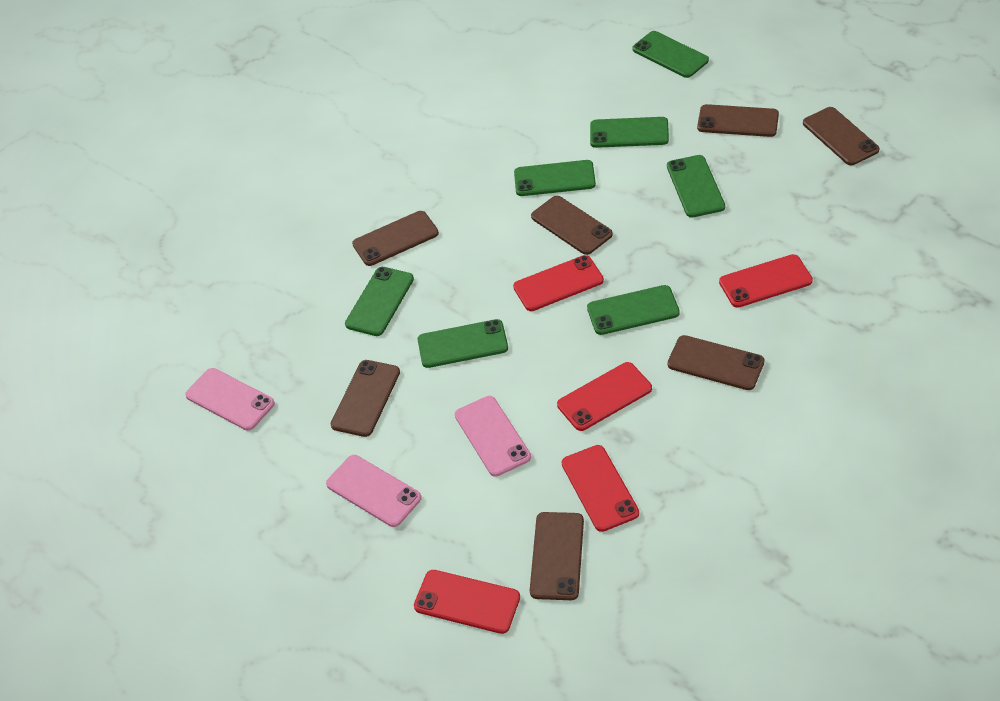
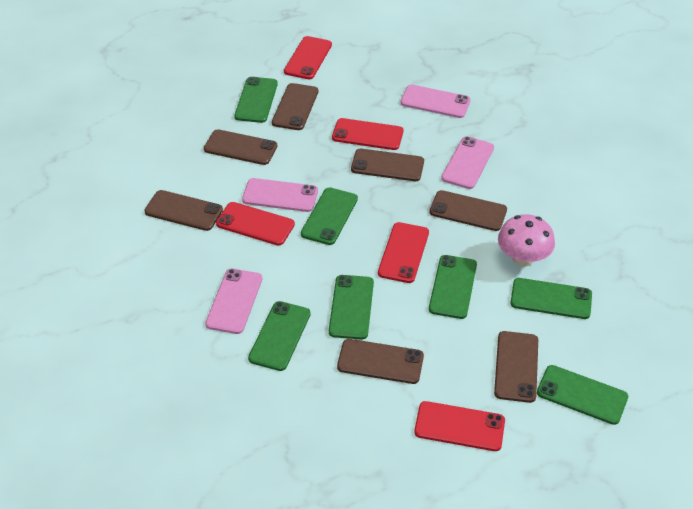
pink mushroom: 0 -> 1
pink phone: 3 -> 4

